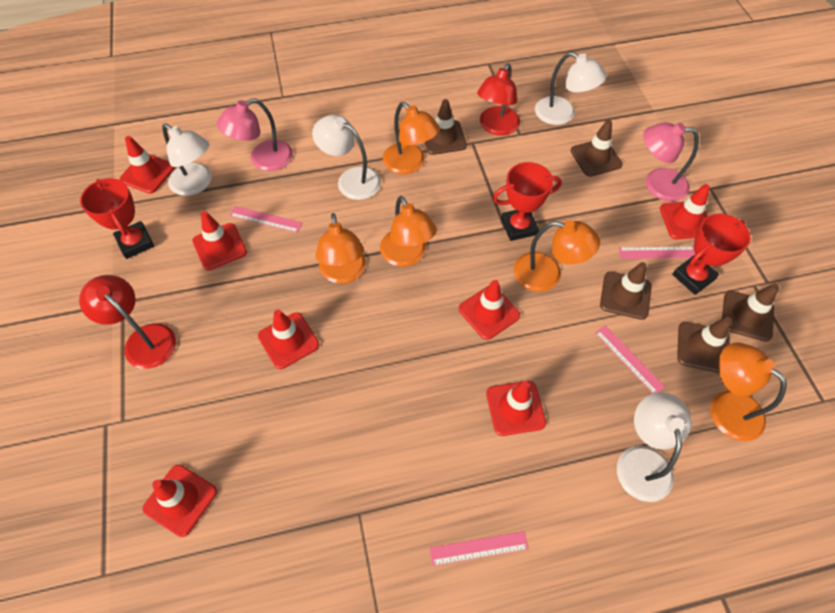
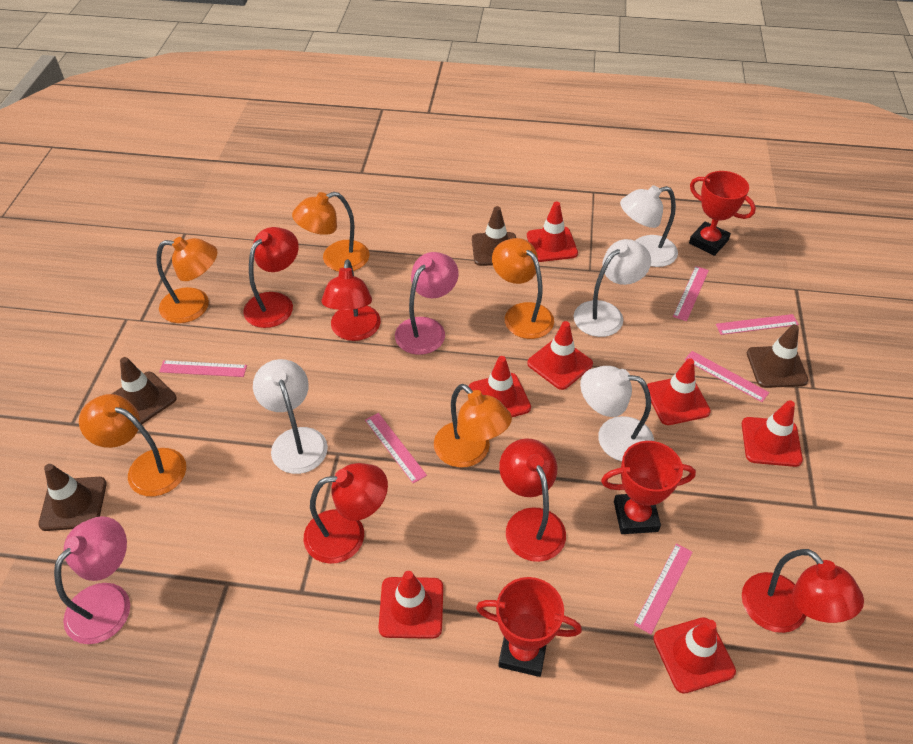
brown traffic cone: 5 -> 4
pink ruler: 4 -> 6
red lamp: 2 -> 5

